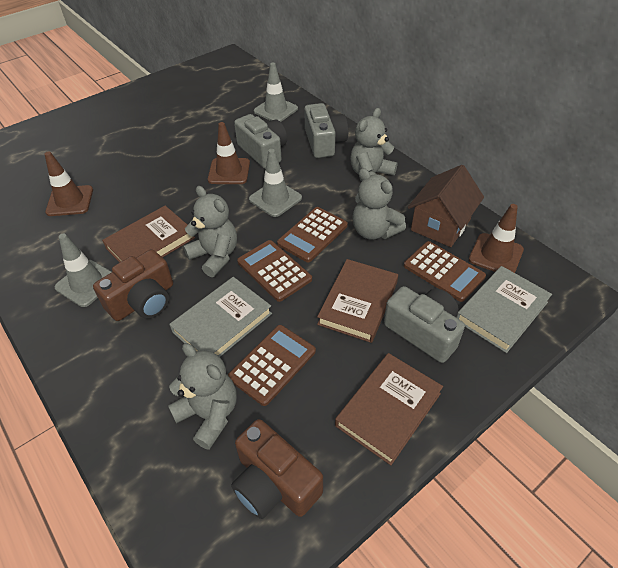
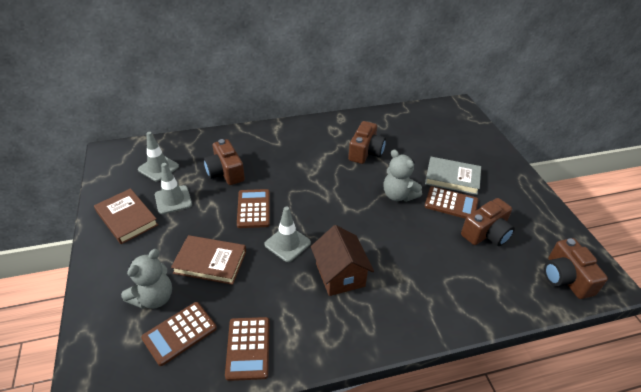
brown book: 3 -> 2
brown camera: 2 -> 4
brown traffic cone: 3 -> 0
grey book: 2 -> 1
grey camera: 3 -> 0
grey teddy bear: 4 -> 2

